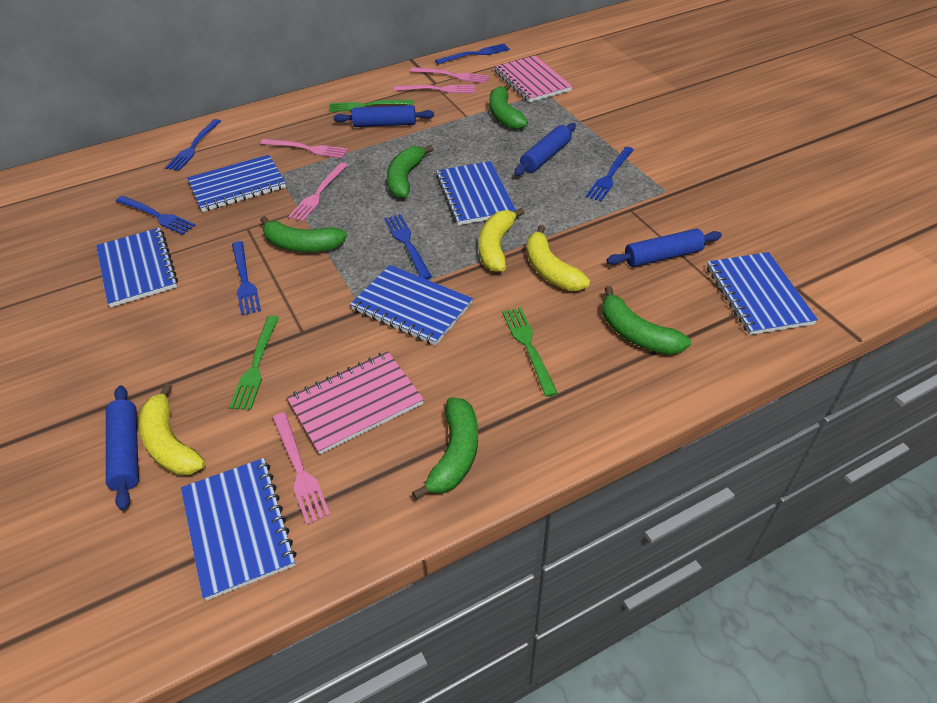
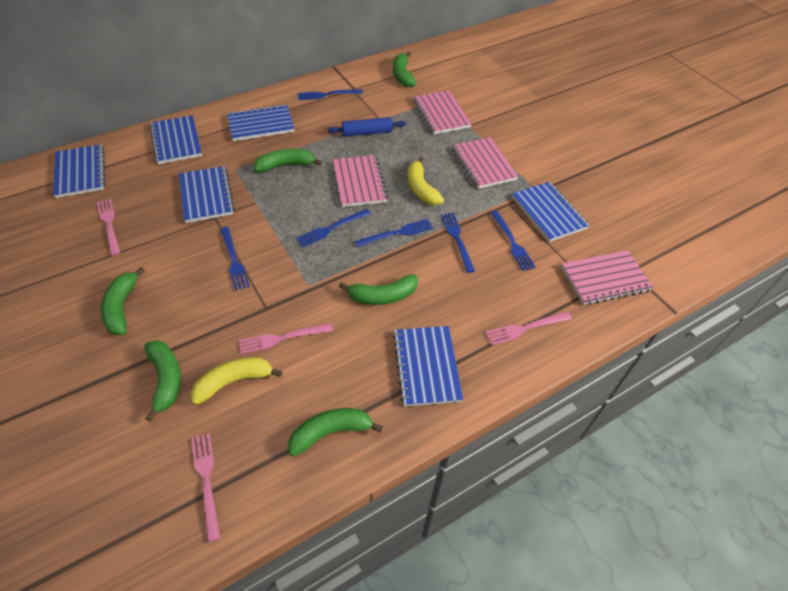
blue rolling pin: 4 -> 1
green banana: 5 -> 6
green fork: 3 -> 0
pink fork: 5 -> 4
pink notebook: 2 -> 4
yellow banana: 3 -> 2

